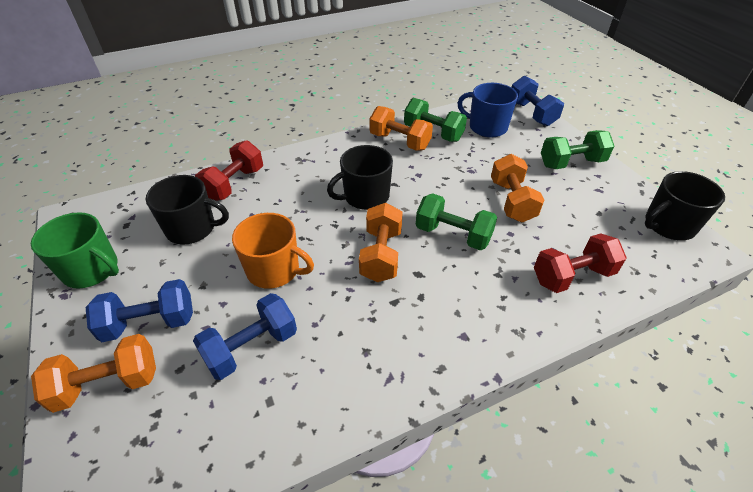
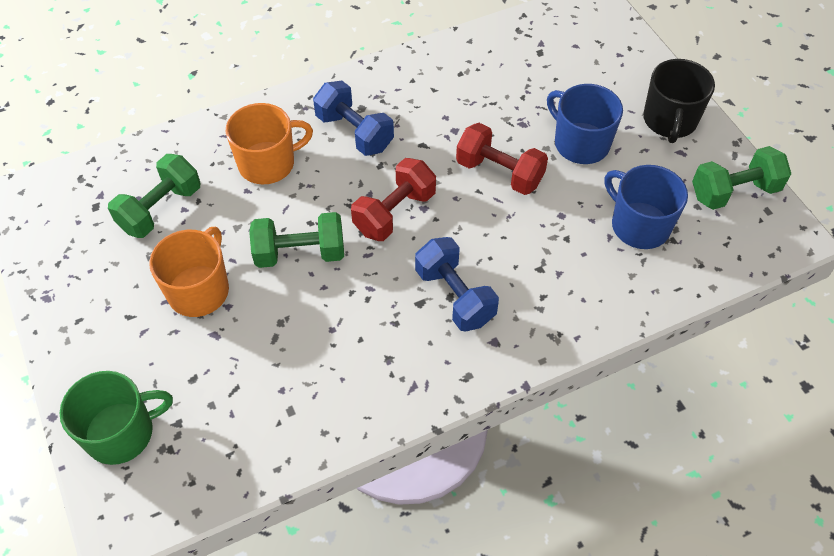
black mug: 3 -> 1
blue dumbbell: 3 -> 2
blue mug: 1 -> 2
orange dumbbell: 4 -> 0
orange mug: 1 -> 2

